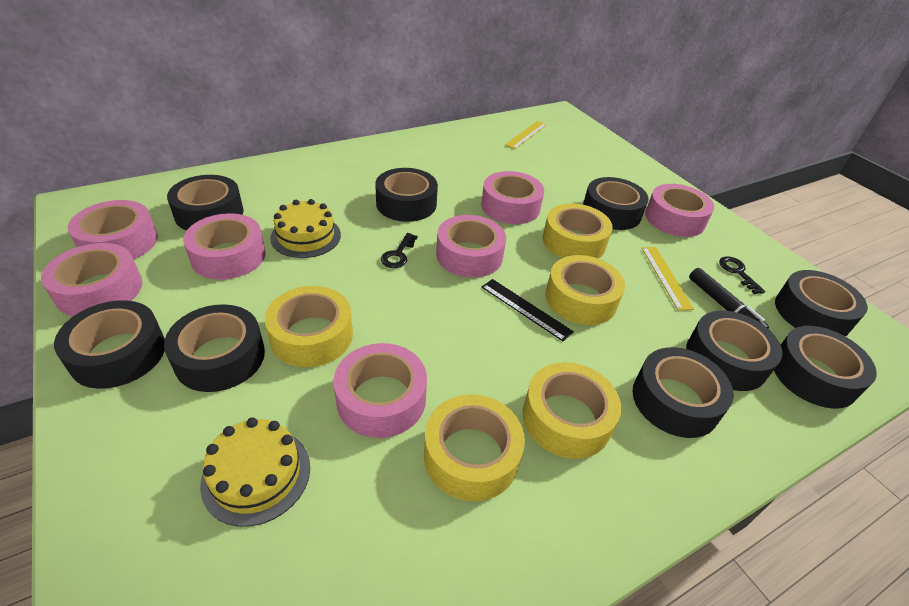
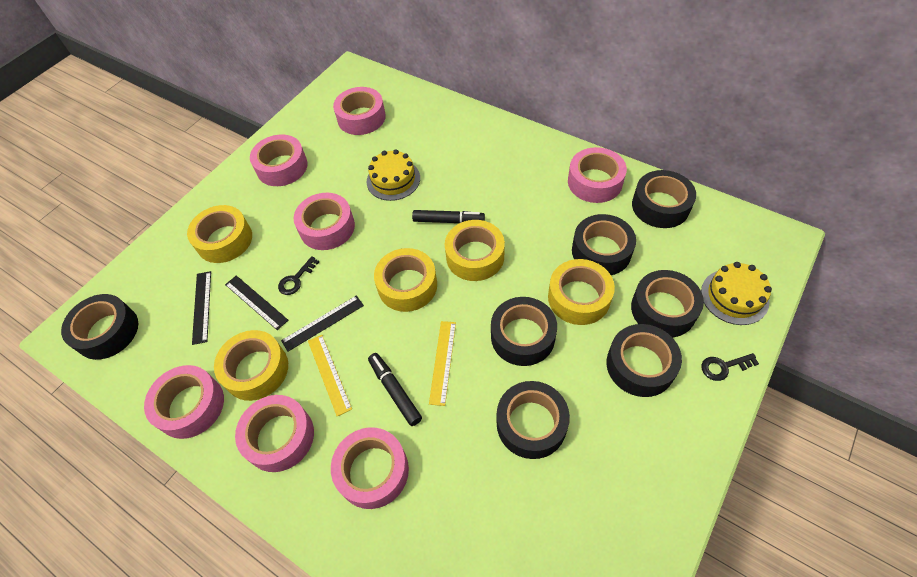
black marker: 1 -> 2
black ruler: 1 -> 3
black tape: 9 -> 7

